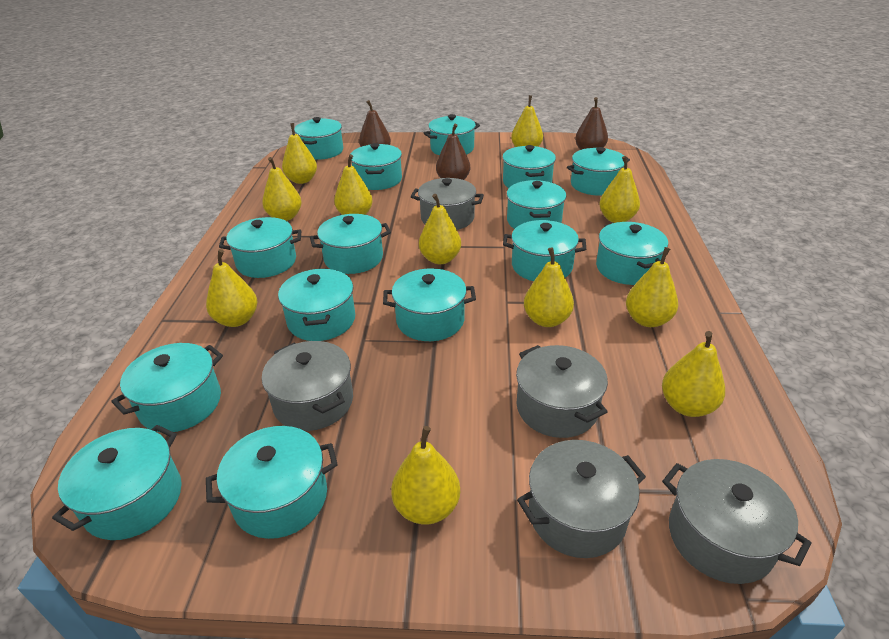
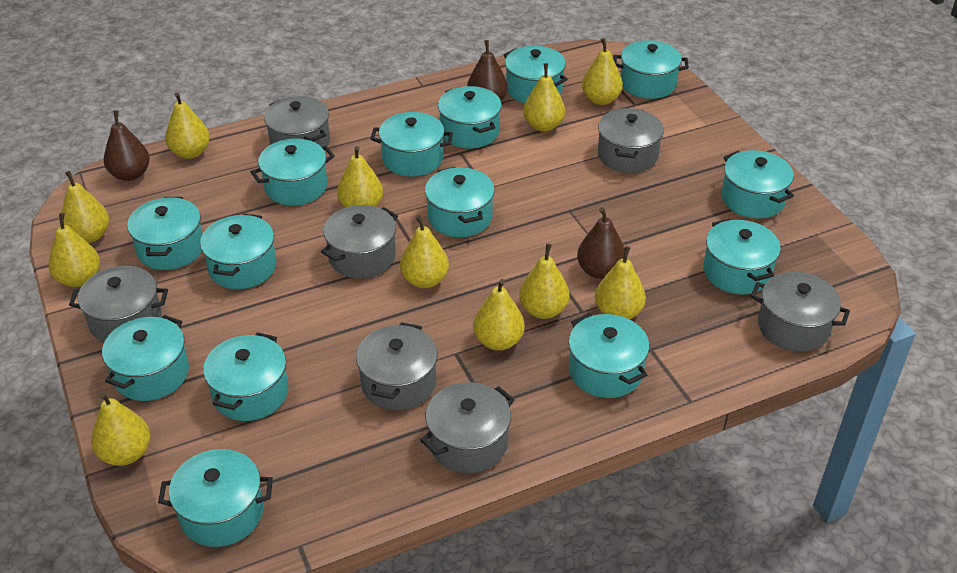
grey pot: 5 -> 7
turquoise pot: 15 -> 14

